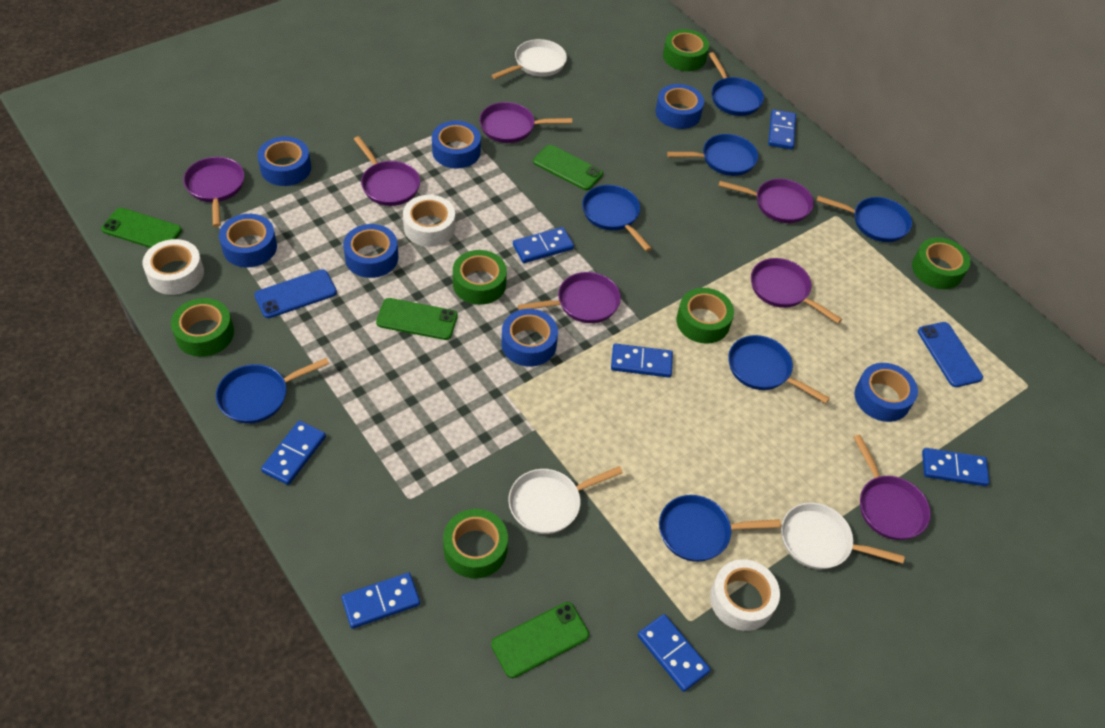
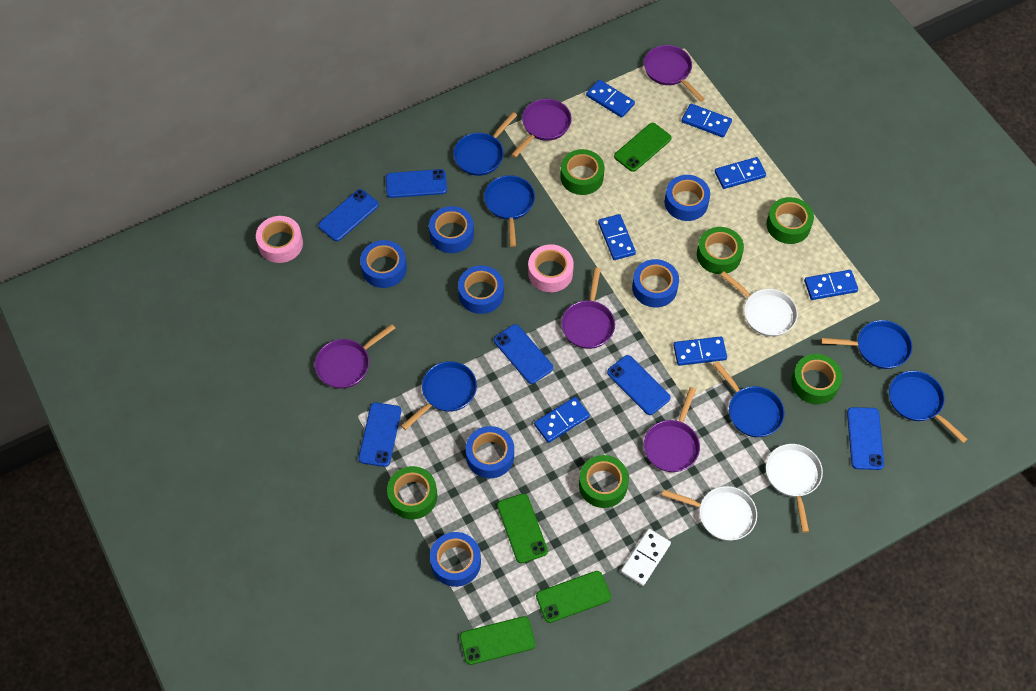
blue pan: 7 -> 6
blue phone: 2 -> 6
pink tape: 0 -> 2
purple pan: 7 -> 5
white domino: 0 -> 1
white tape: 3 -> 0

